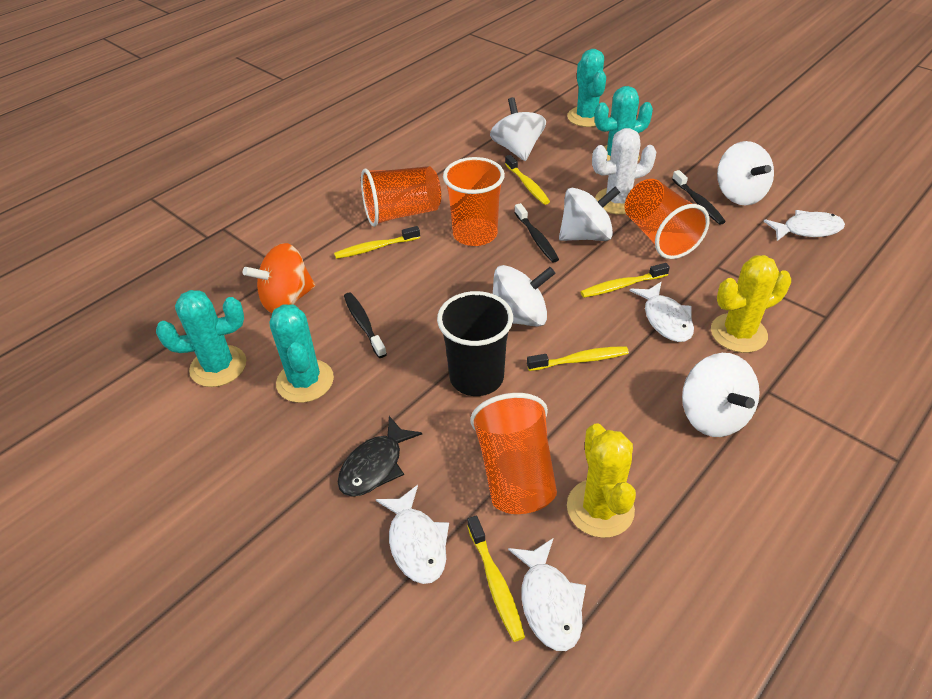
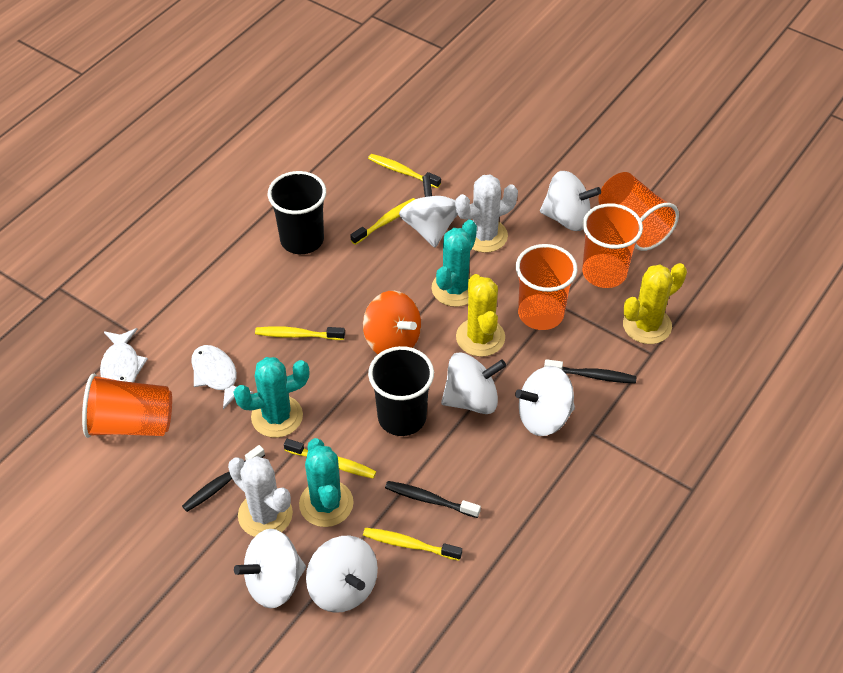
black cup: 1 -> 2
black fish: 1 -> 0
turquoise cactus: 4 -> 3
white cactus: 1 -> 2
white fish: 4 -> 2
white spinning top: 5 -> 6

